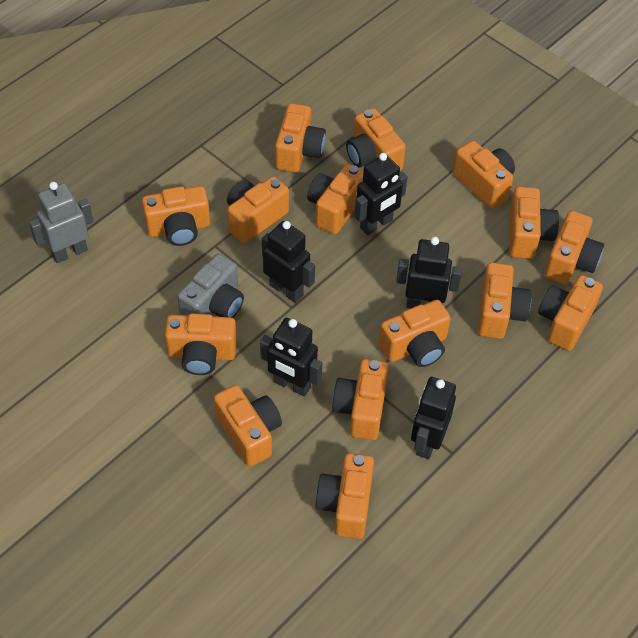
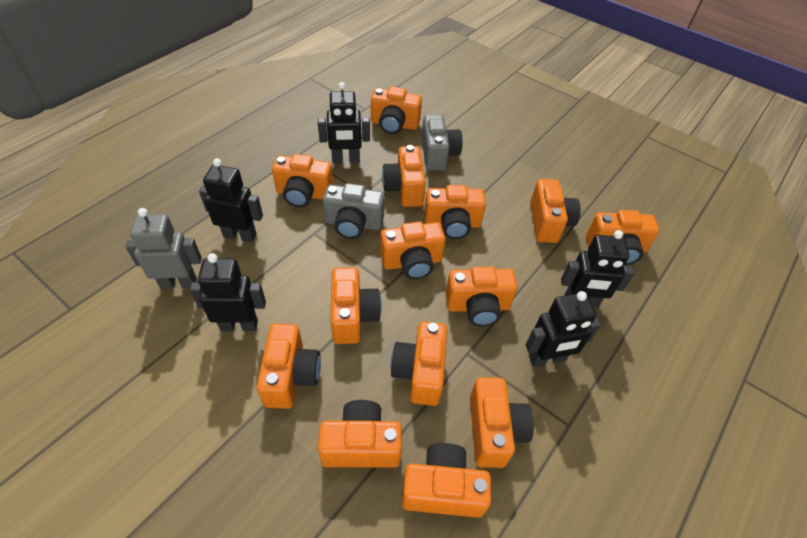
grey camera: 1 -> 2
orange camera: 15 -> 14

